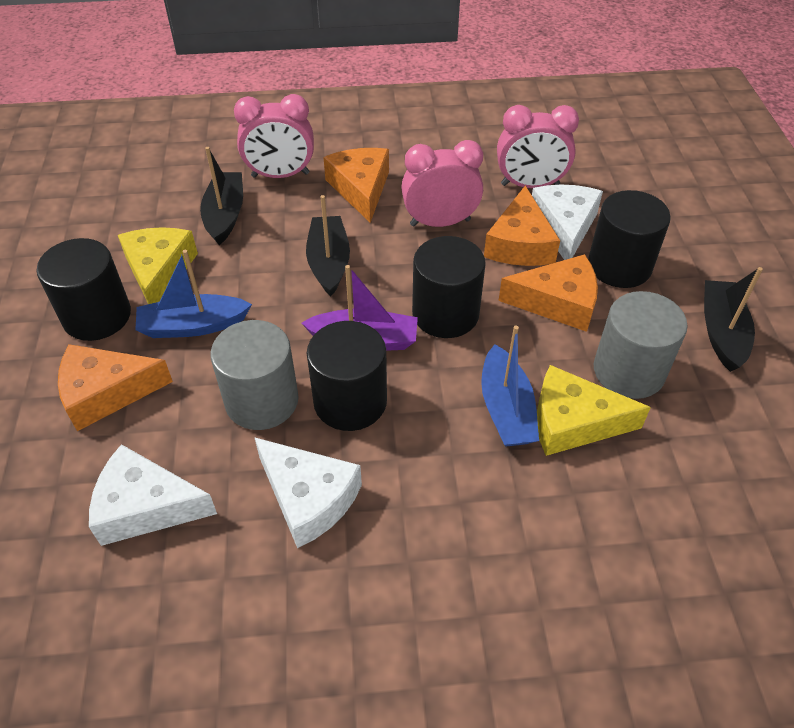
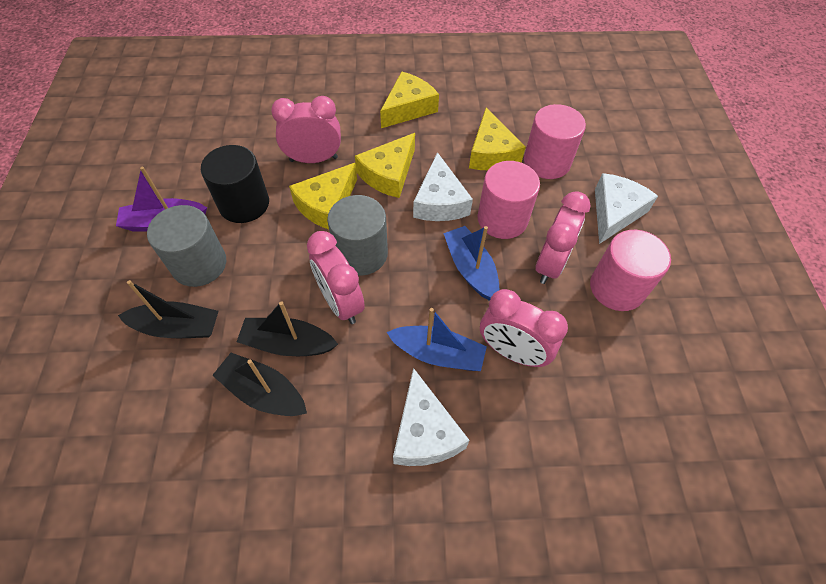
black cylinder: 4 -> 1
orange cheese: 4 -> 0
pink clock: 3 -> 4
pink cylinder: 0 -> 3
yellow cheese: 2 -> 4

